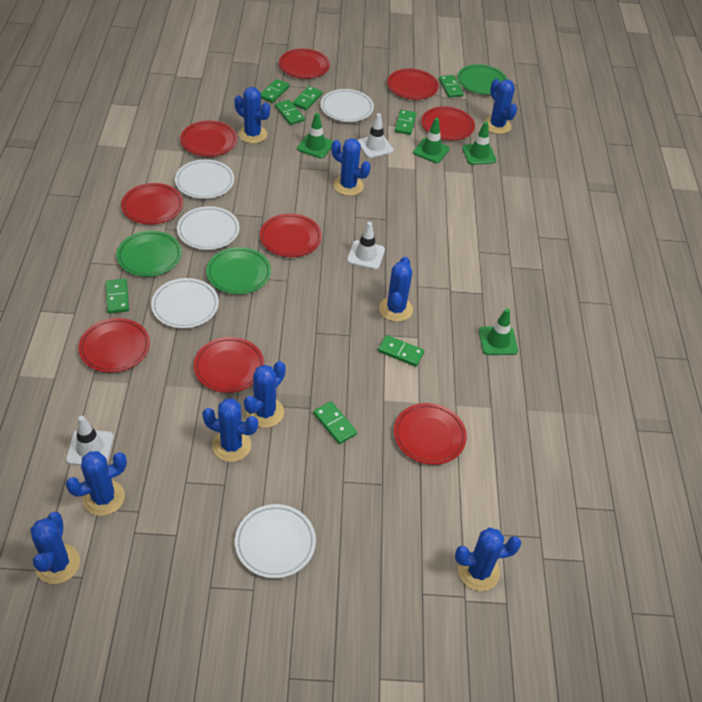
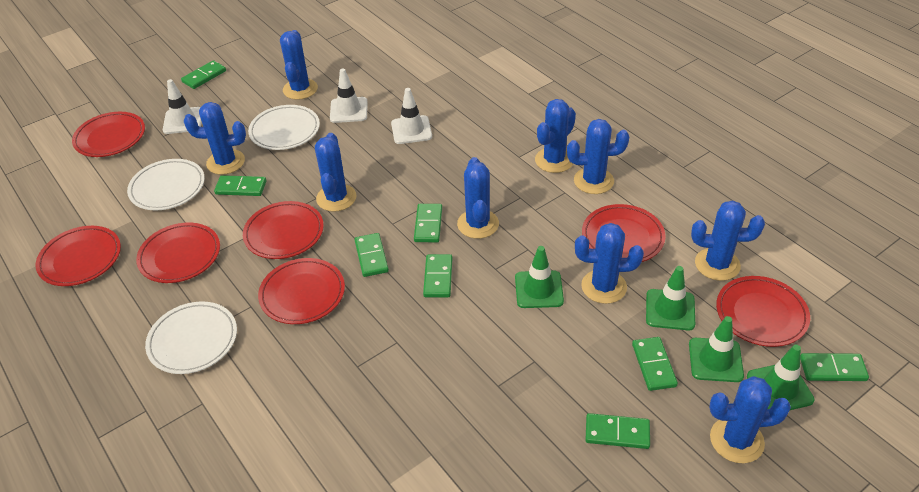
green plate: 3 -> 0
red plate: 9 -> 7
white plate: 5 -> 3

